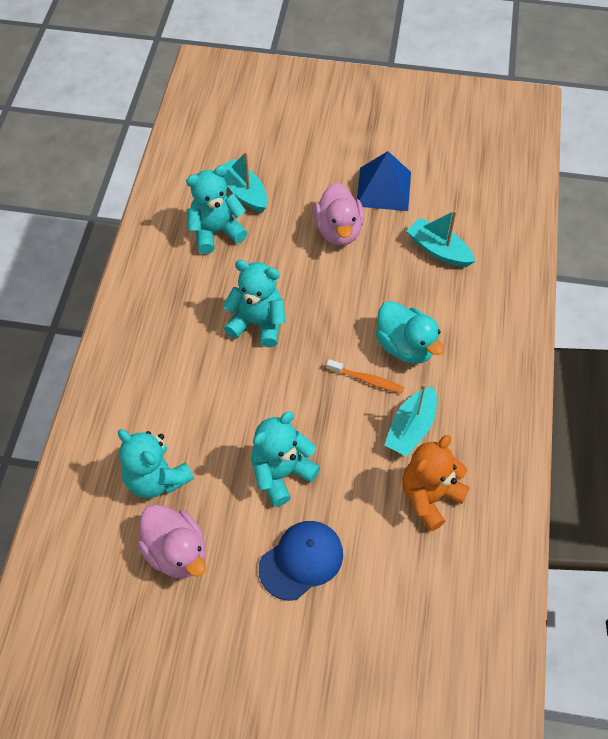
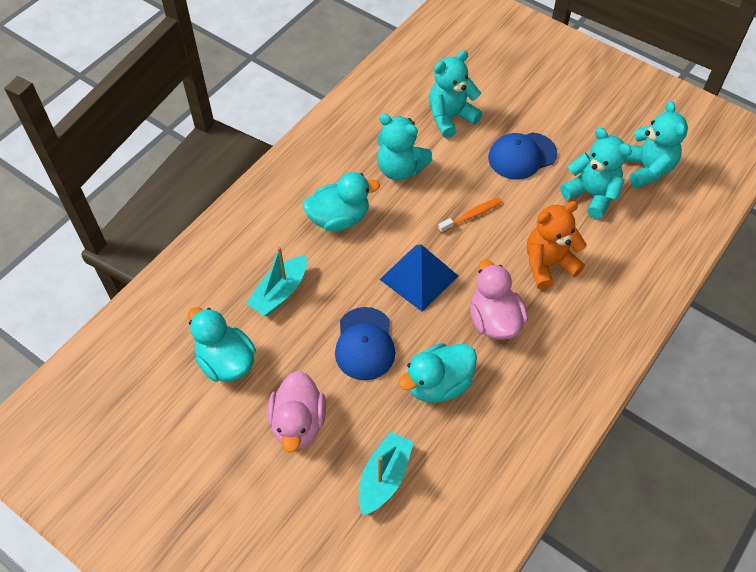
blue cap: 1 -> 2
turquoise boat: 3 -> 2
turquoise duck: 1 -> 3

